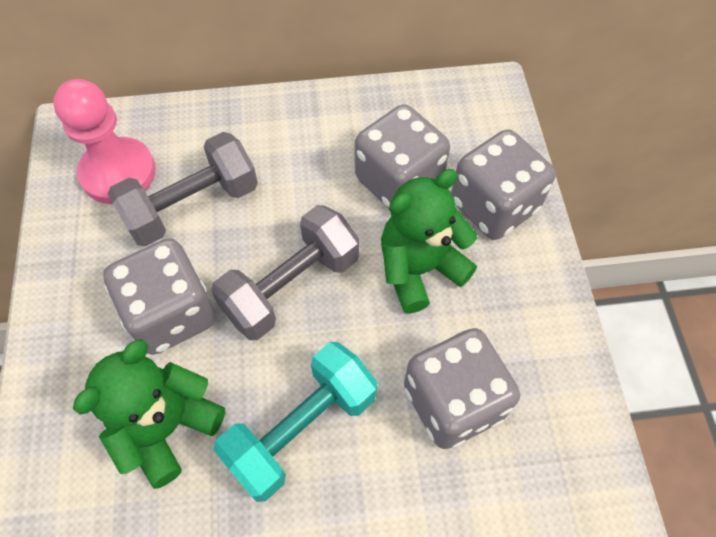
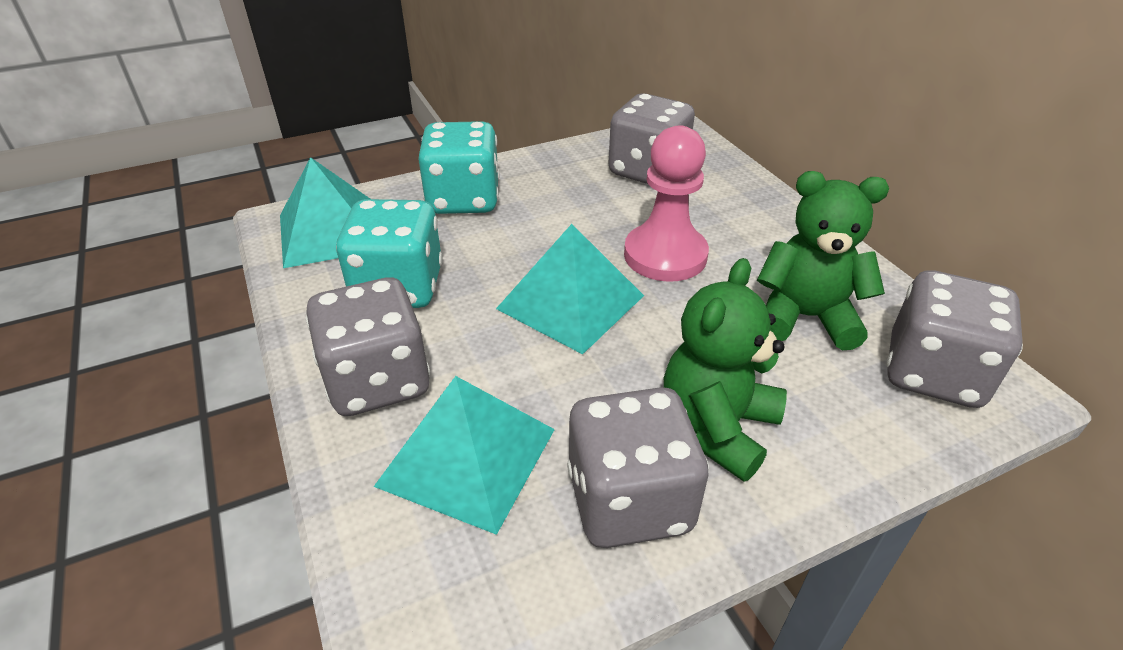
grey dumbbell: 2 -> 0
turquoise dice: 0 -> 2
turquoise dumbbell: 1 -> 0
turquoise pyramid: 0 -> 3

